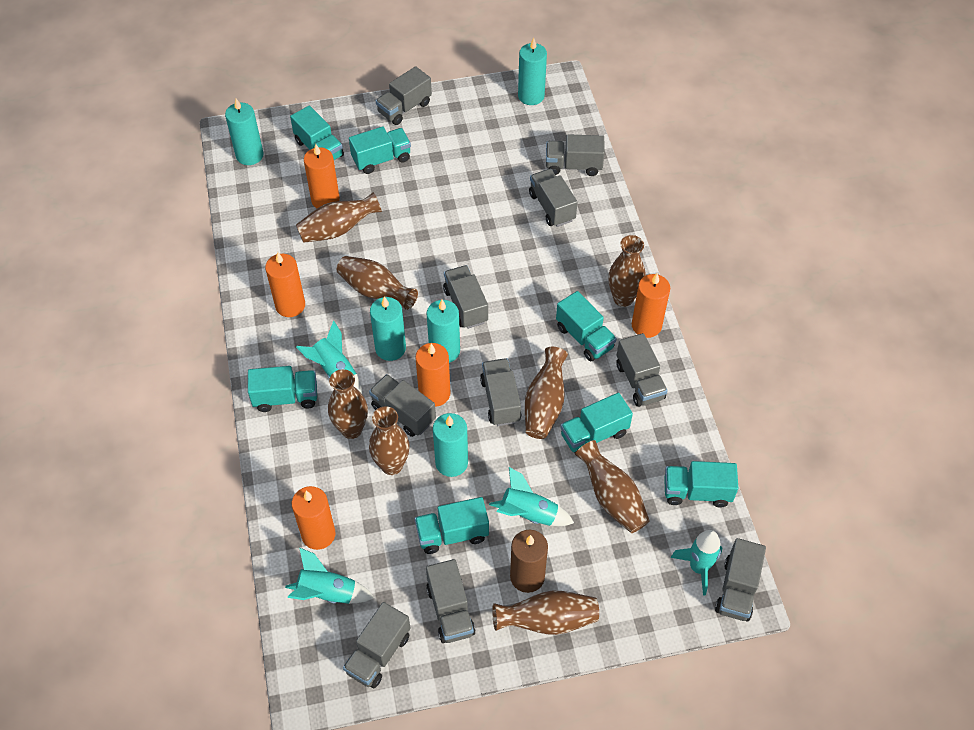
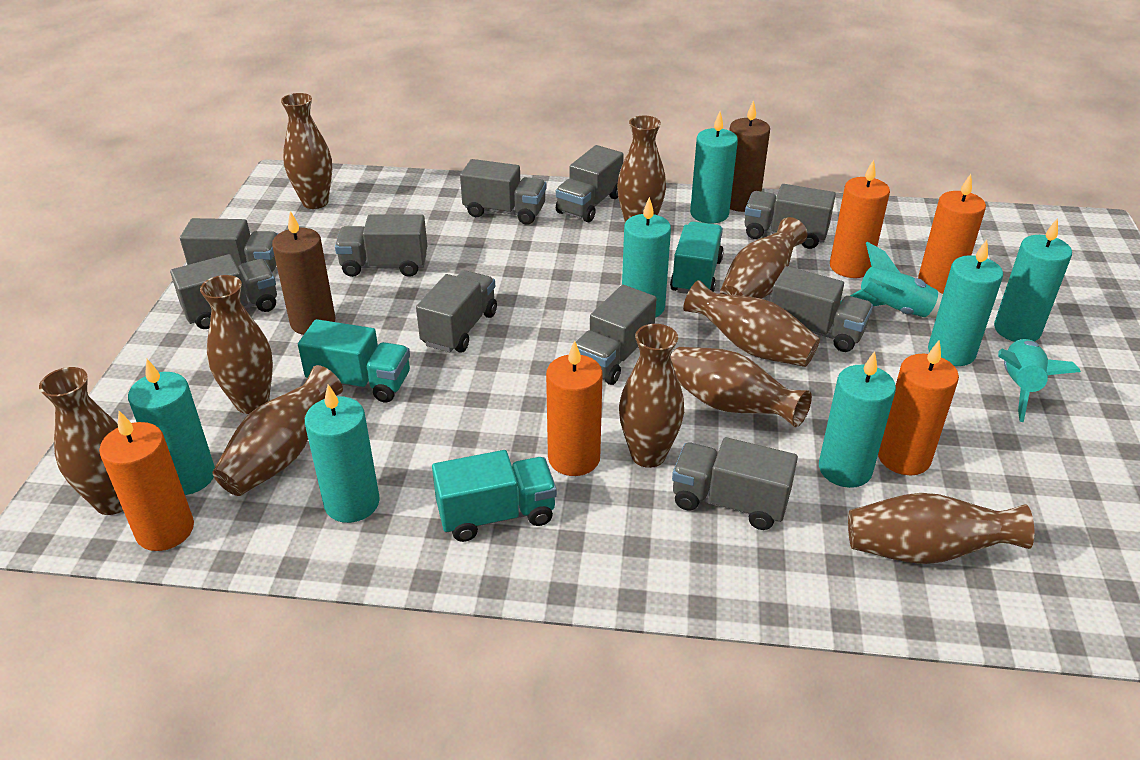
brown candle: 1 -> 2
brown vase: 8 -> 10
turquoise candle: 5 -> 7
turquoise rocket: 4 -> 2
turquoise truck: 7 -> 3

